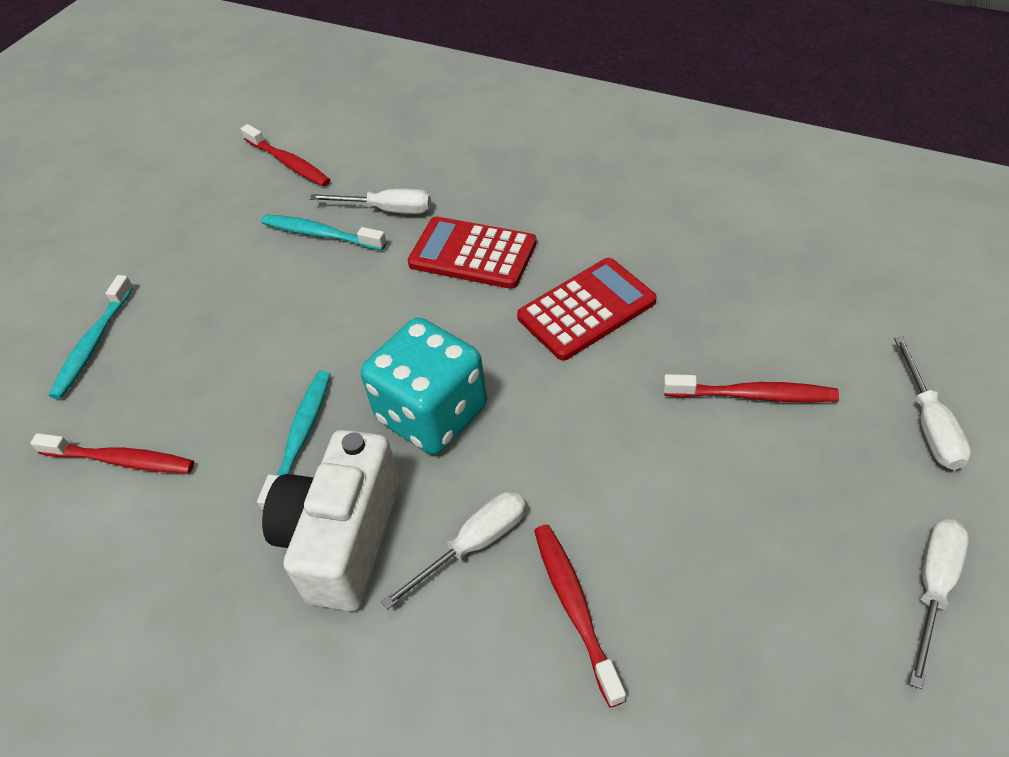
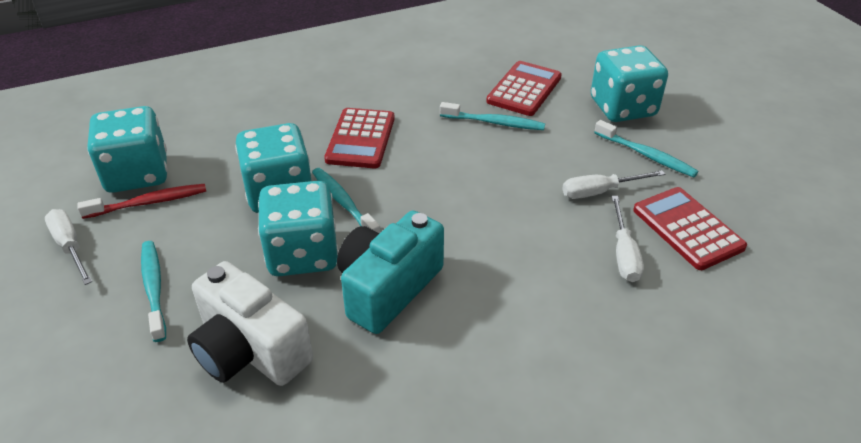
red calculator: 2 -> 3
red toothbrush: 4 -> 1
turquoise camera: 0 -> 1
turquoise dice: 1 -> 4
turquoise toothbrush: 3 -> 4
white screwdriver: 4 -> 3

